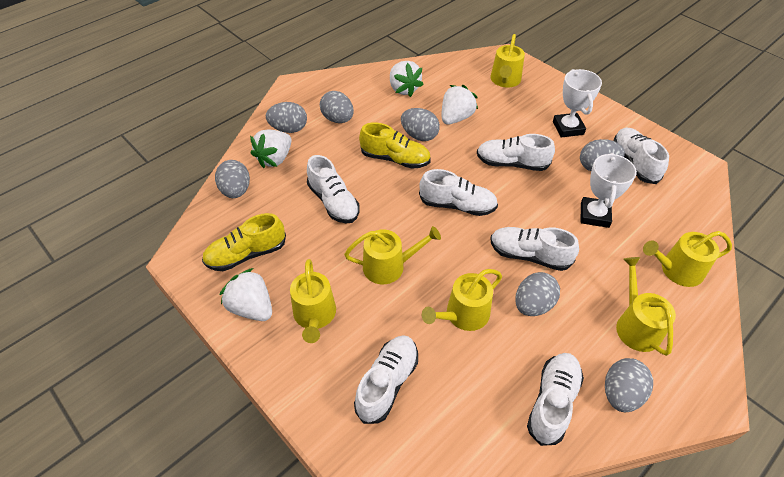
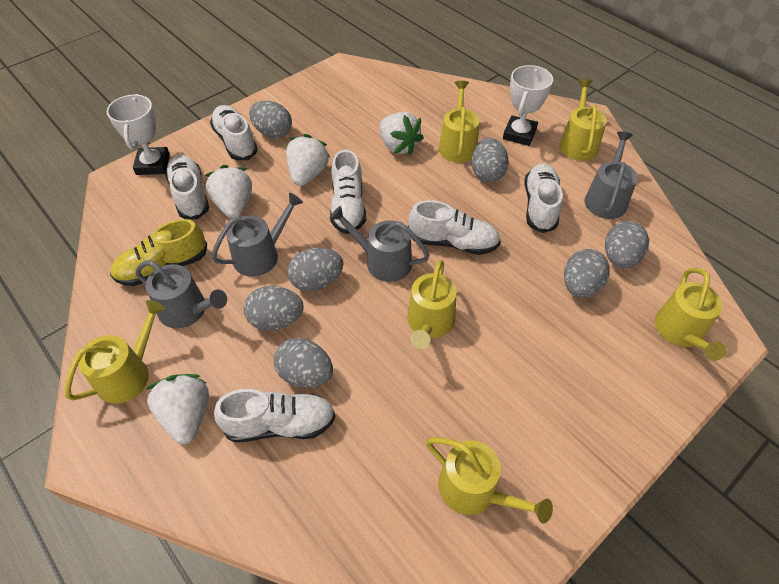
grey watering can: 0 -> 4
white shoe: 7 -> 6
yellow shoe: 2 -> 1

